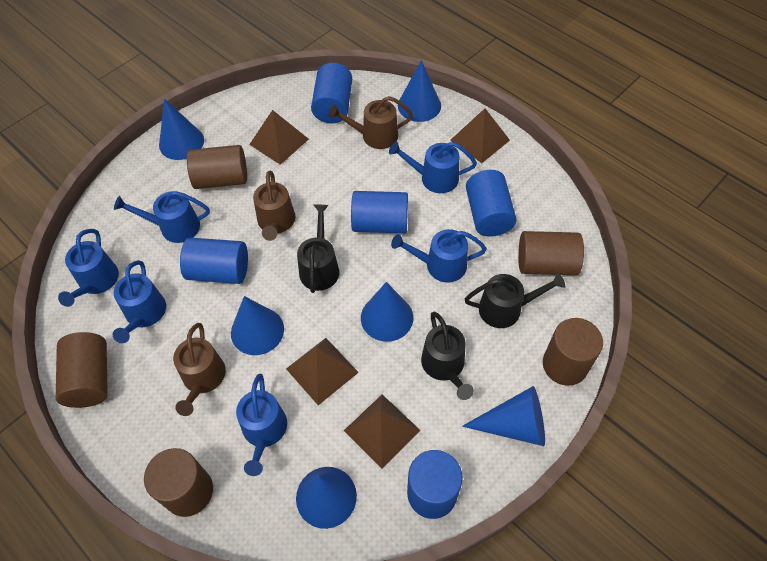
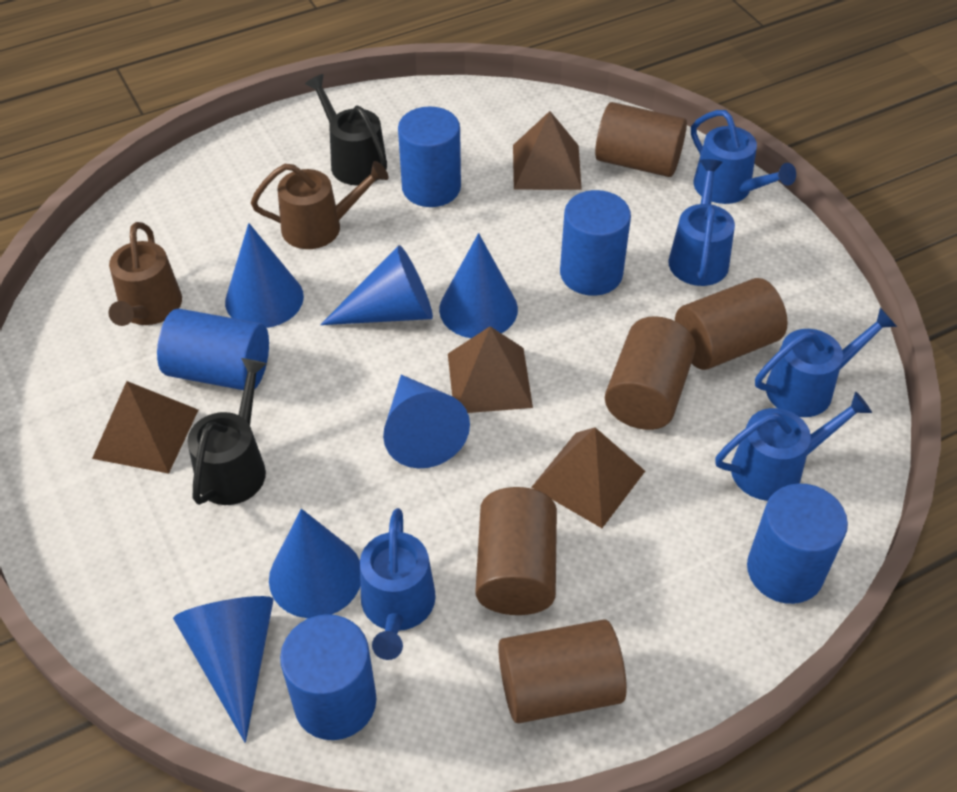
black watering can: 3 -> 2
blue watering can: 6 -> 5
brown watering can: 3 -> 2

